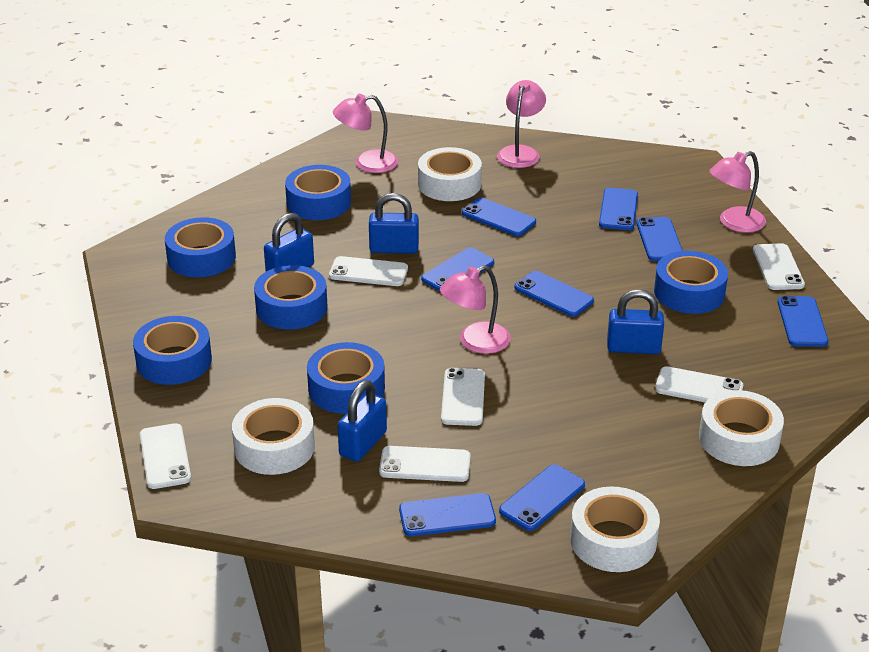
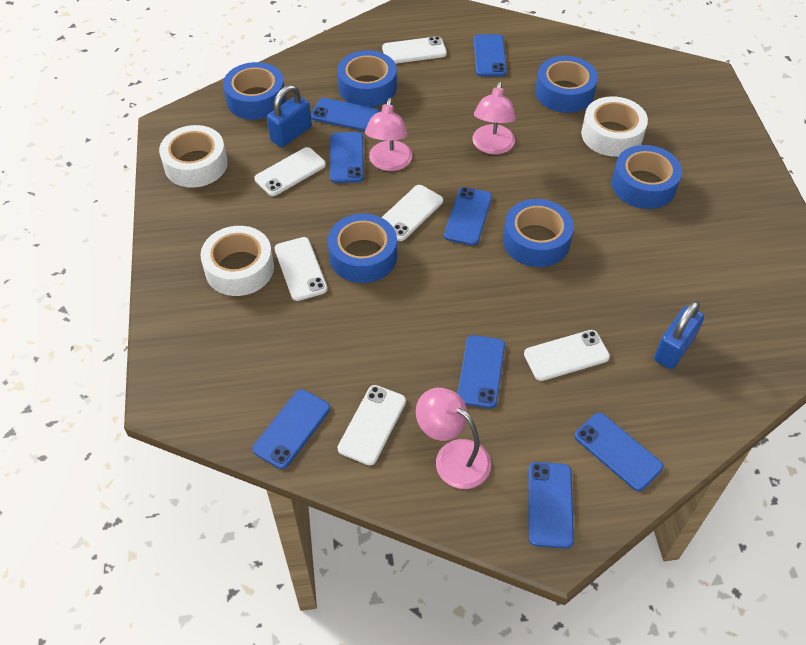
blue padlock: 4 -> 2
pink lamp: 4 -> 3
white tape: 4 -> 3

